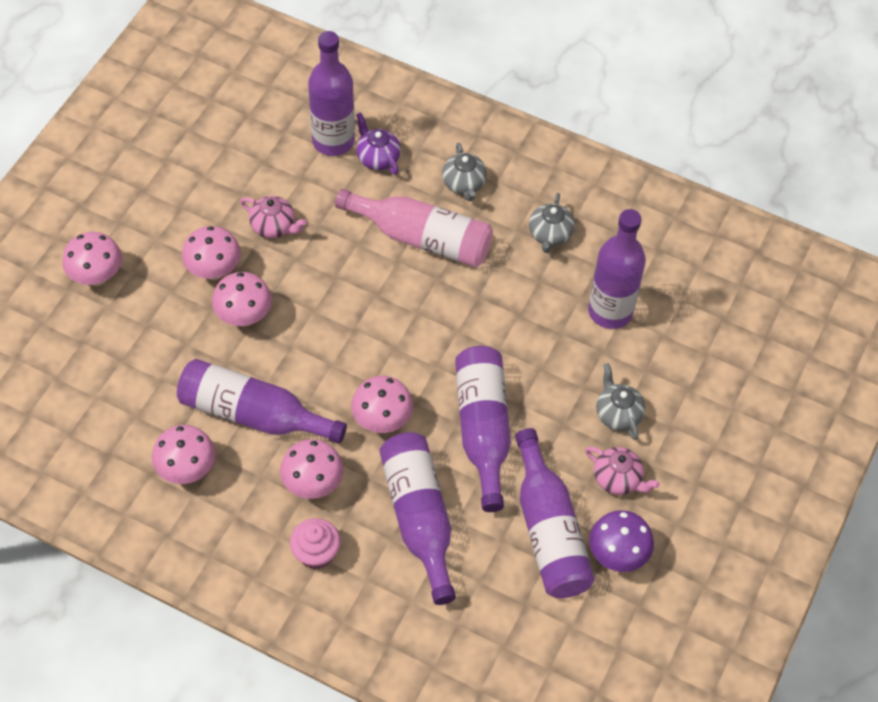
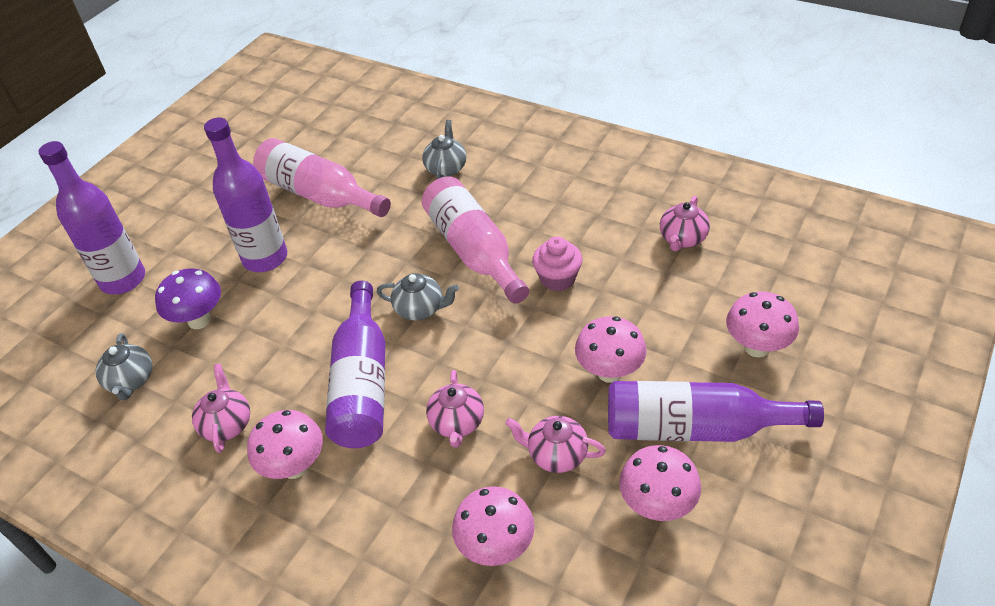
pink bottle: 1 -> 2
pink mushroom: 6 -> 5
pink teapot: 2 -> 4
purple bottle: 6 -> 4
purple teapot: 1 -> 0

